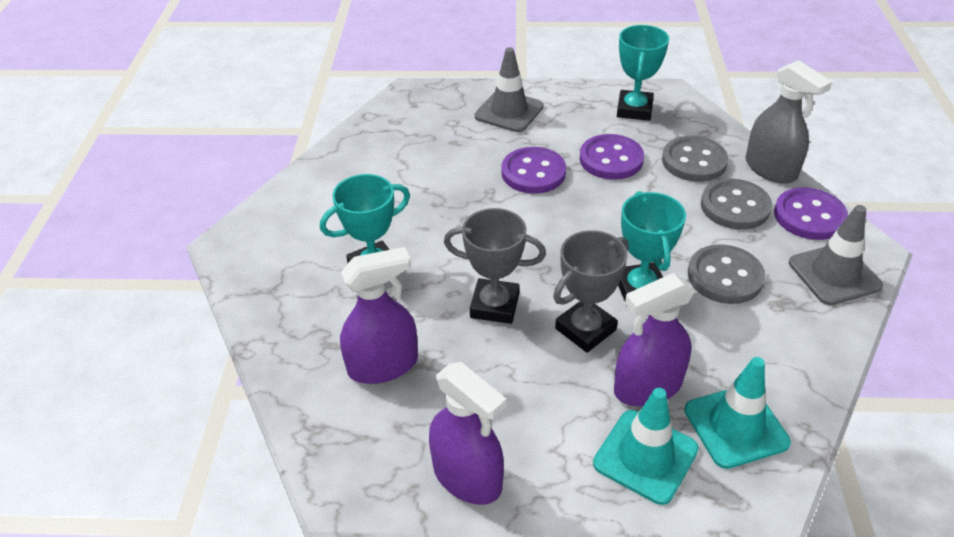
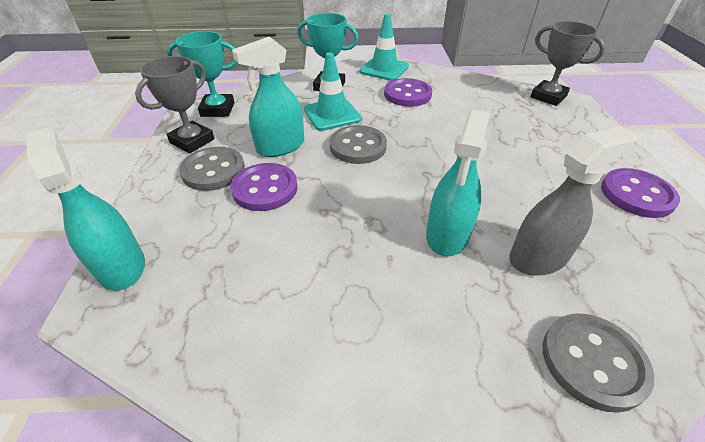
grey traffic cone: 2 -> 0
purple spray bottle: 3 -> 0
turquoise spray bottle: 0 -> 3
turquoise trophy: 3 -> 2

